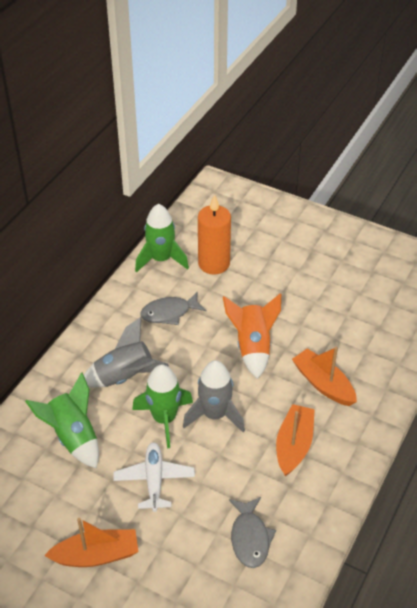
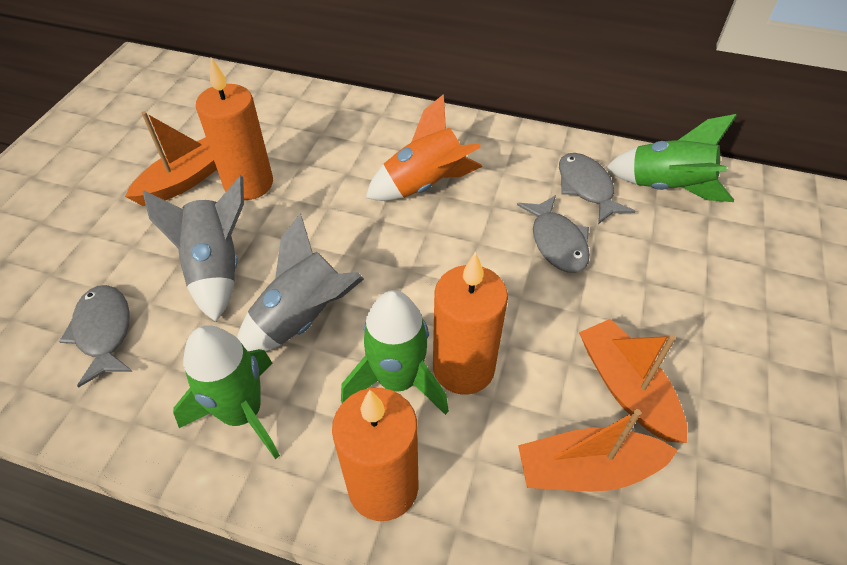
grey fish: 2 -> 3
orange candle: 1 -> 3
white plane: 1 -> 0

